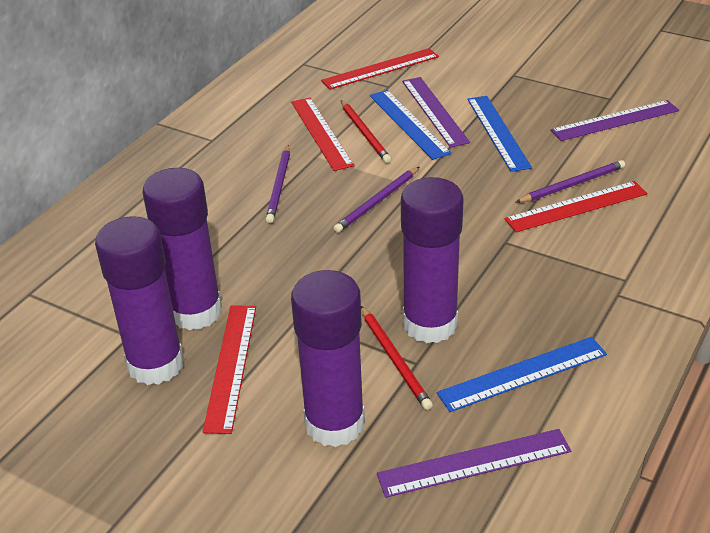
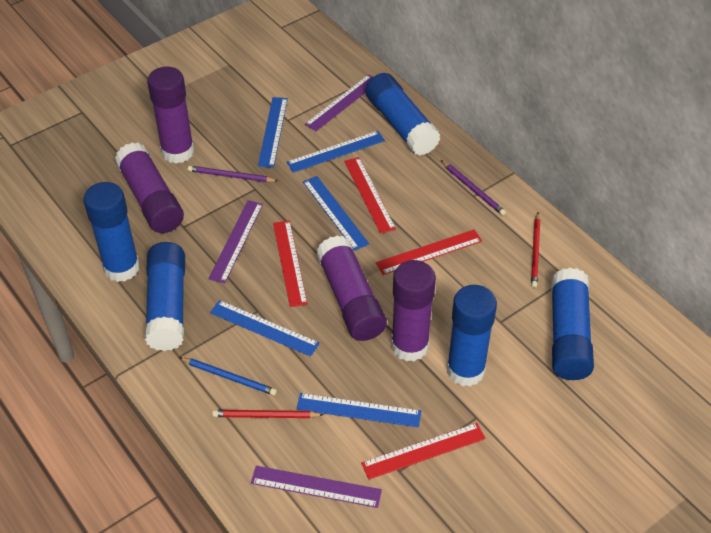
blue glue stick: 0 -> 5
blue pencil: 0 -> 1
blue ruler: 3 -> 5
purple pencil: 3 -> 2

